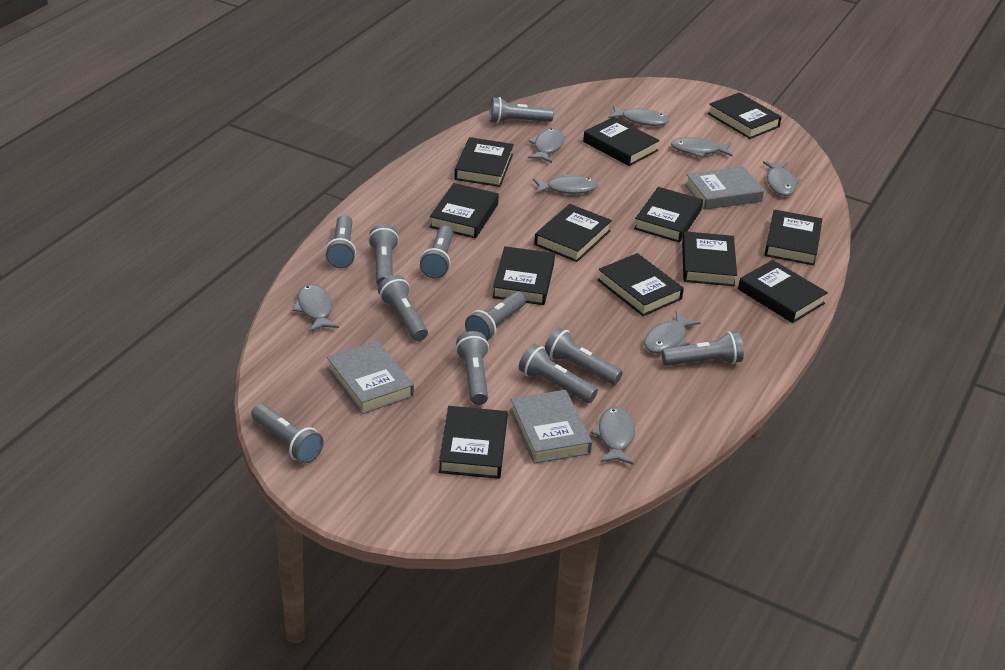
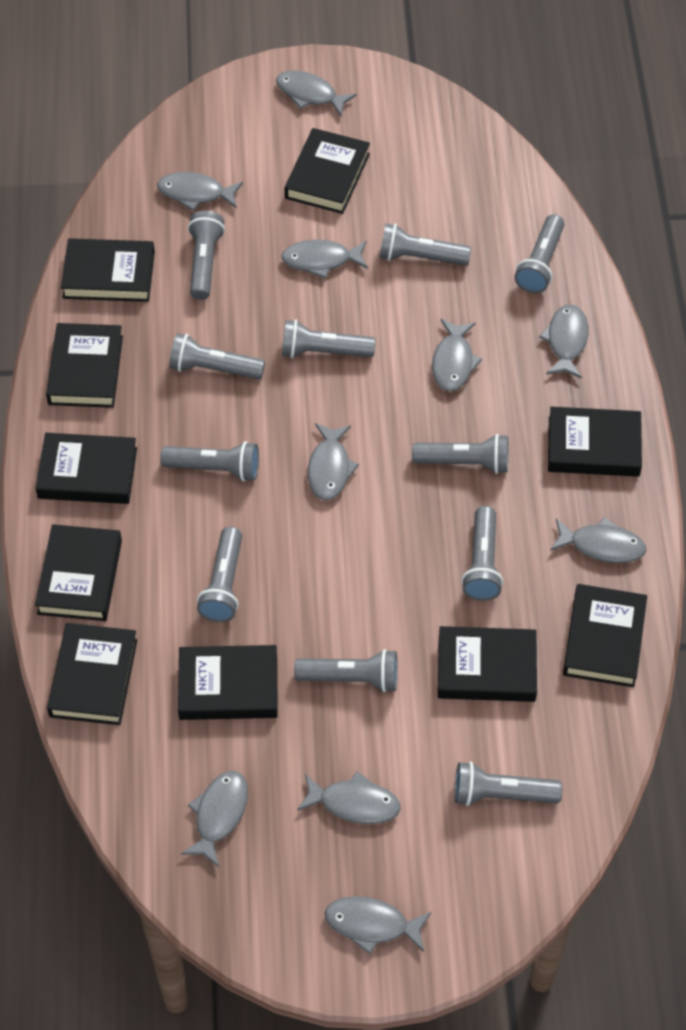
black book: 12 -> 10
grey book: 3 -> 0
grey fish: 8 -> 10

